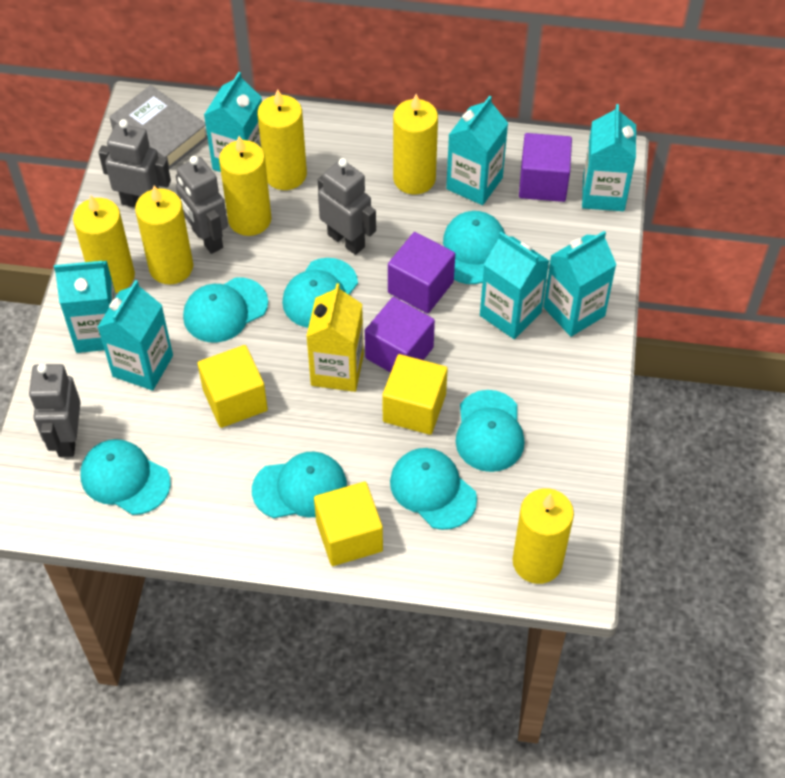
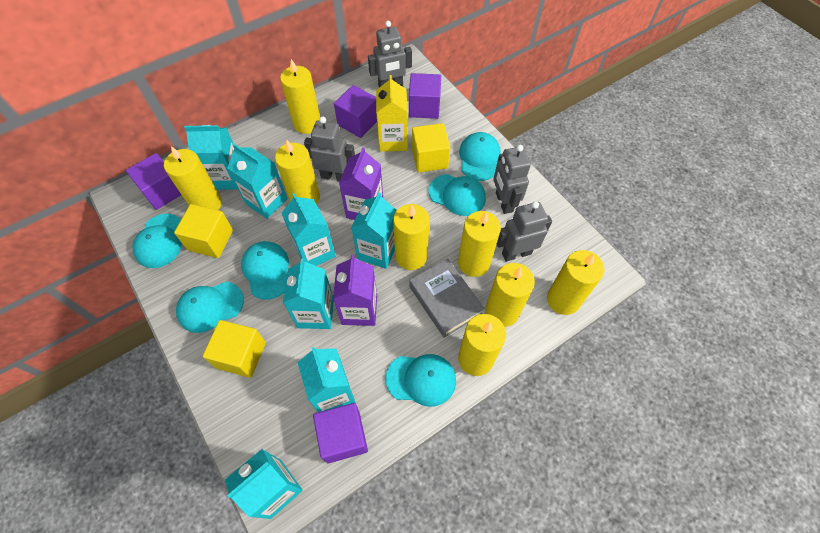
purple carton: 0 -> 2
purple cube: 3 -> 4
turquoise cap: 7 -> 6
yellow candle: 6 -> 8

